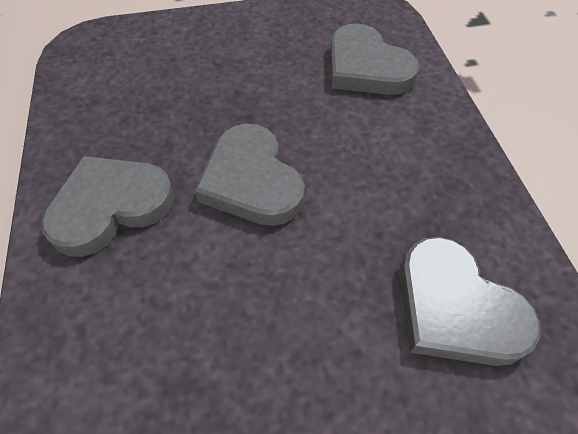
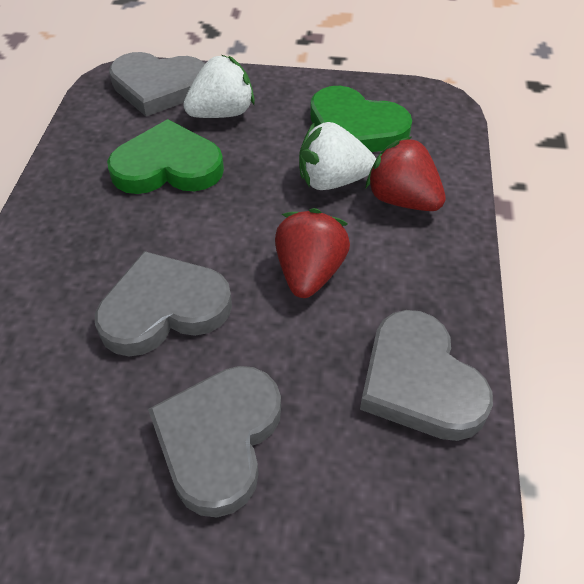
green heart: 0 -> 2
red strawberry: 0 -> 2
white strawberry: 0 -> 2

